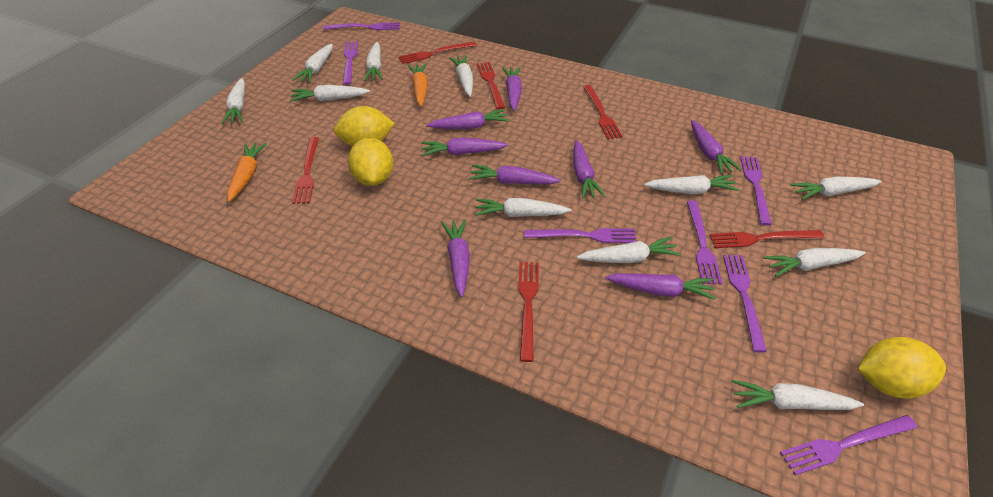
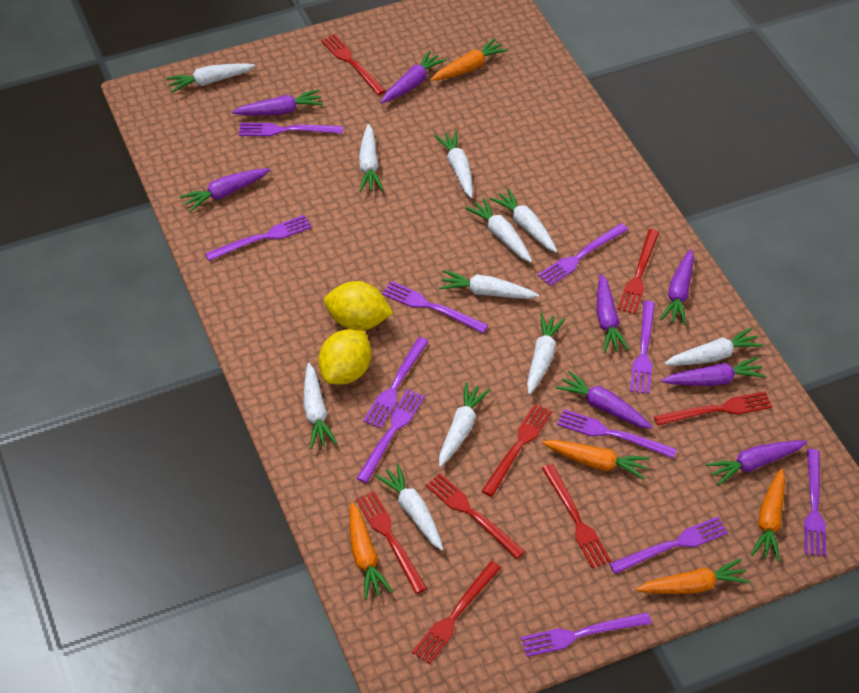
orange carrot: 2 -> 5
purple fork: 7 -> 11
red fork: 6 -> 8
yellow lemon: 3 -> 2

